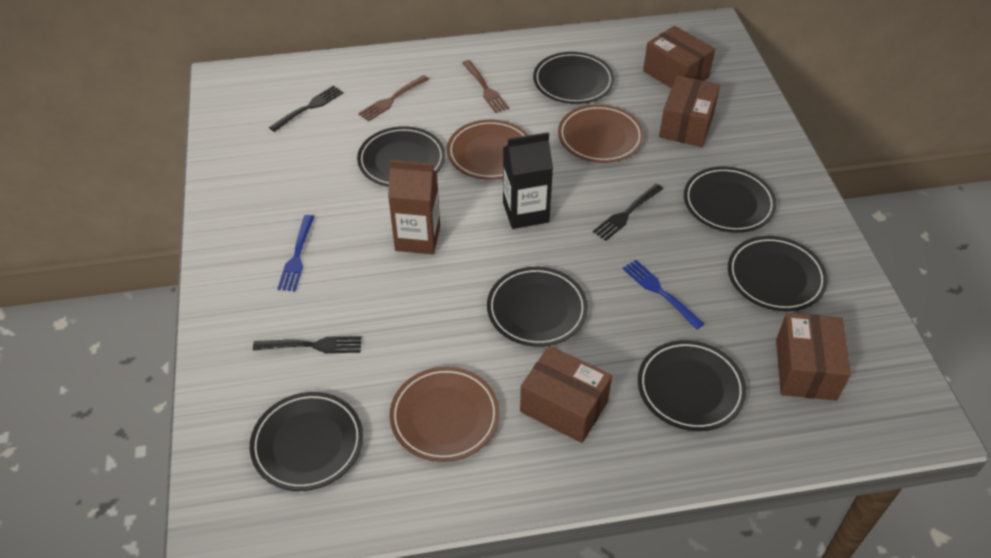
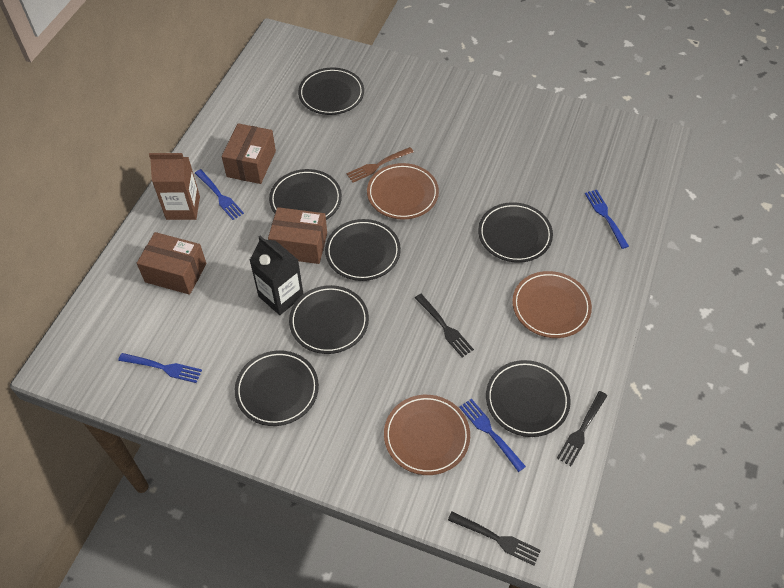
blue fork: 2 -> 4
brown box: 4 -> 3
brown fork: 2 -> 1

